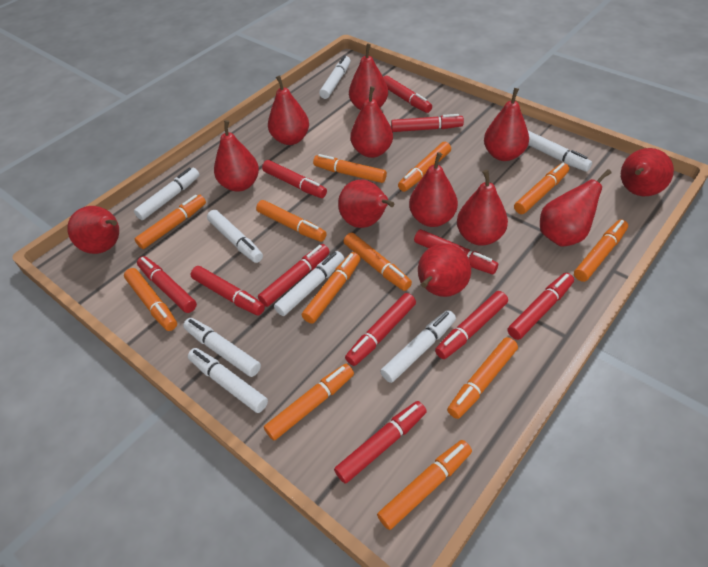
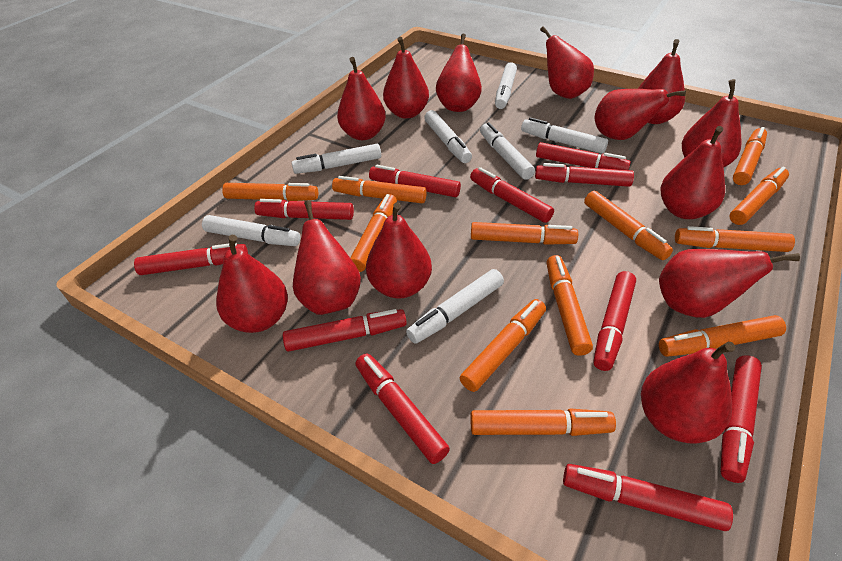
red pear: 12 -> 13
white marker: 8 -> 7

